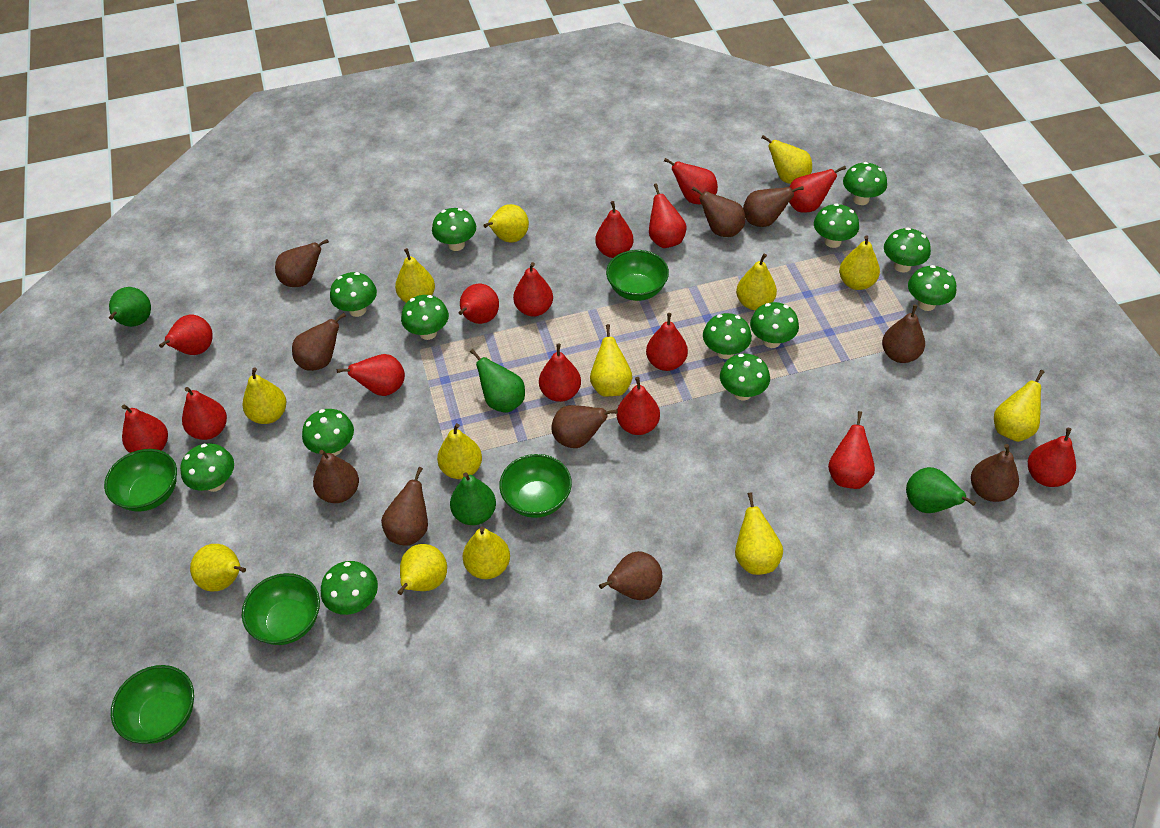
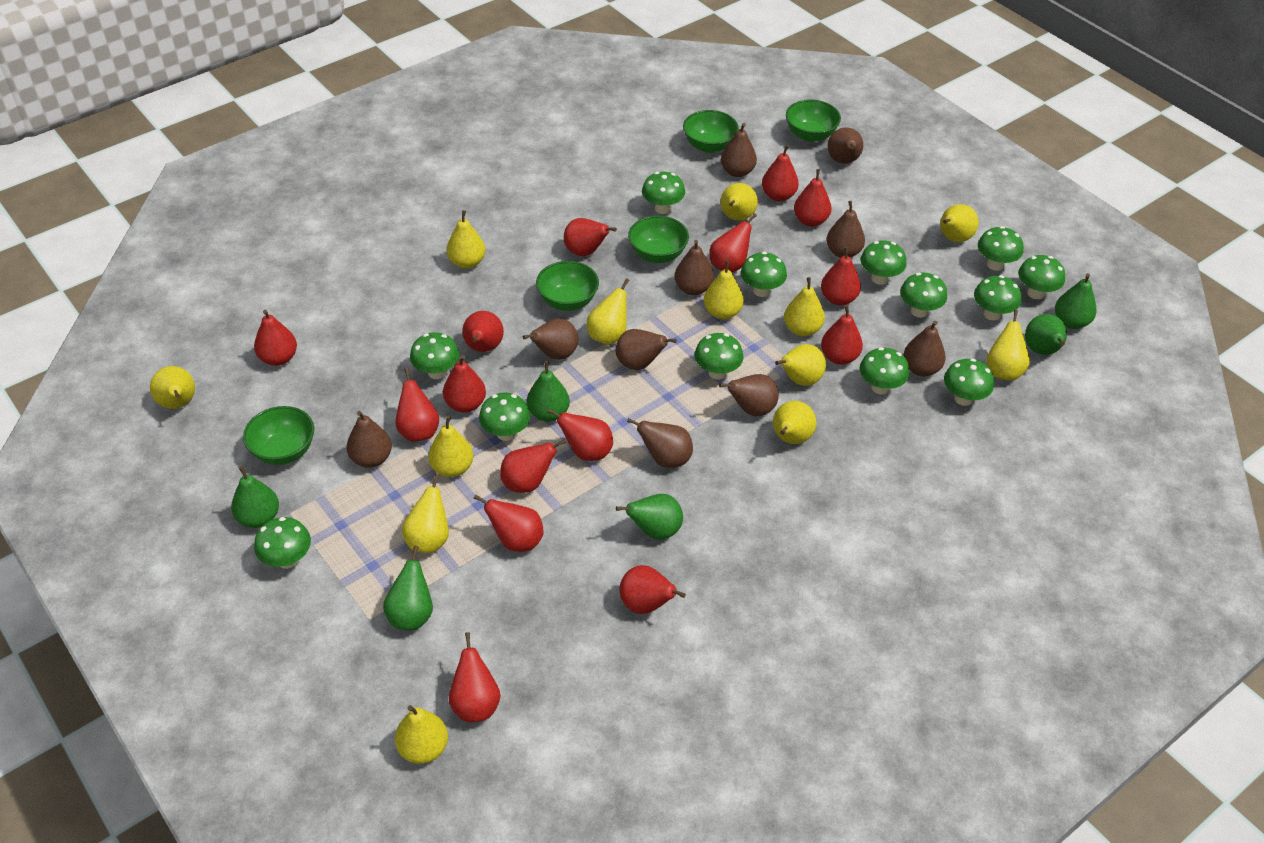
green pear: 4 -> 6

